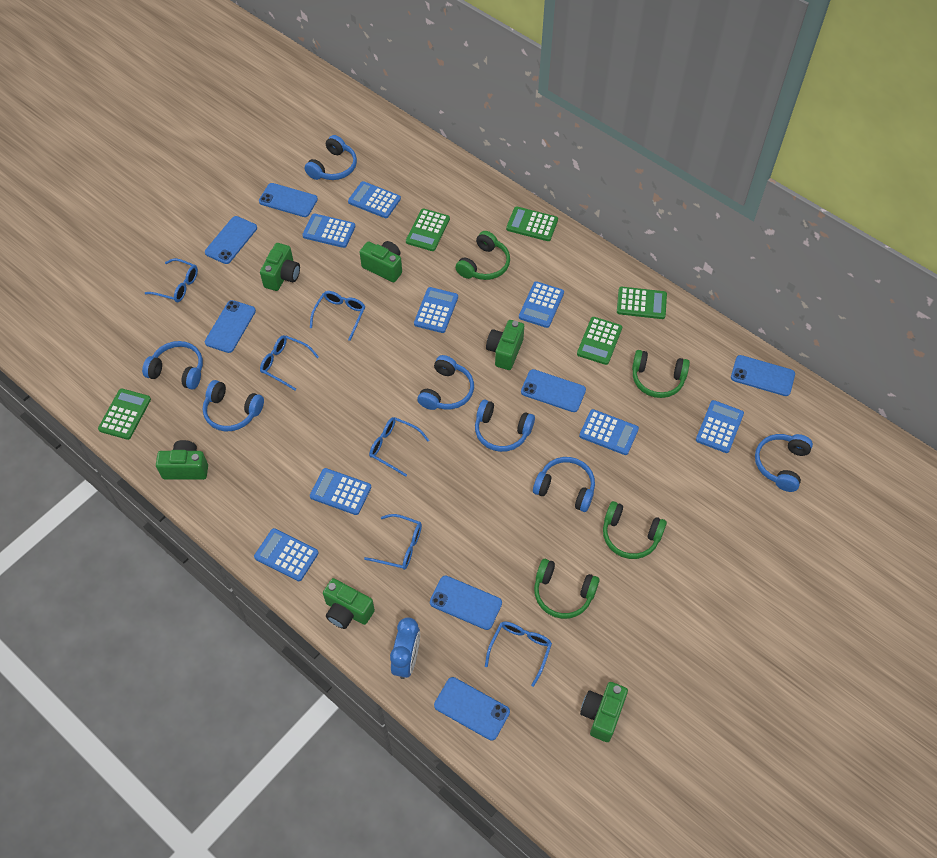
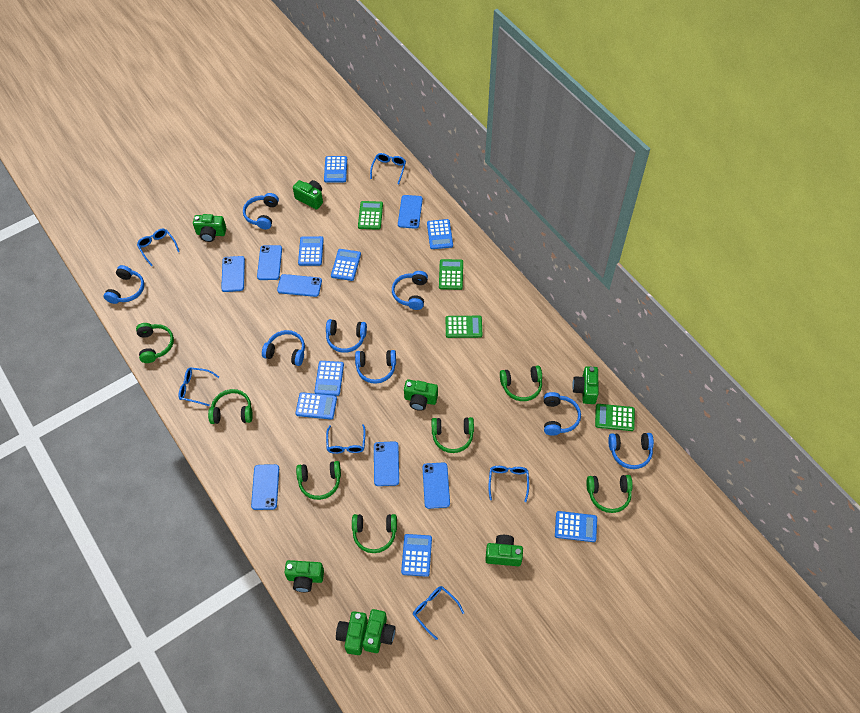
blue clock: 1 -> 0
blue headphones: 7 -> 8
green calculator: 5 -> 4
green camera: 6 -> 8
green headphones: 4 -> 7

